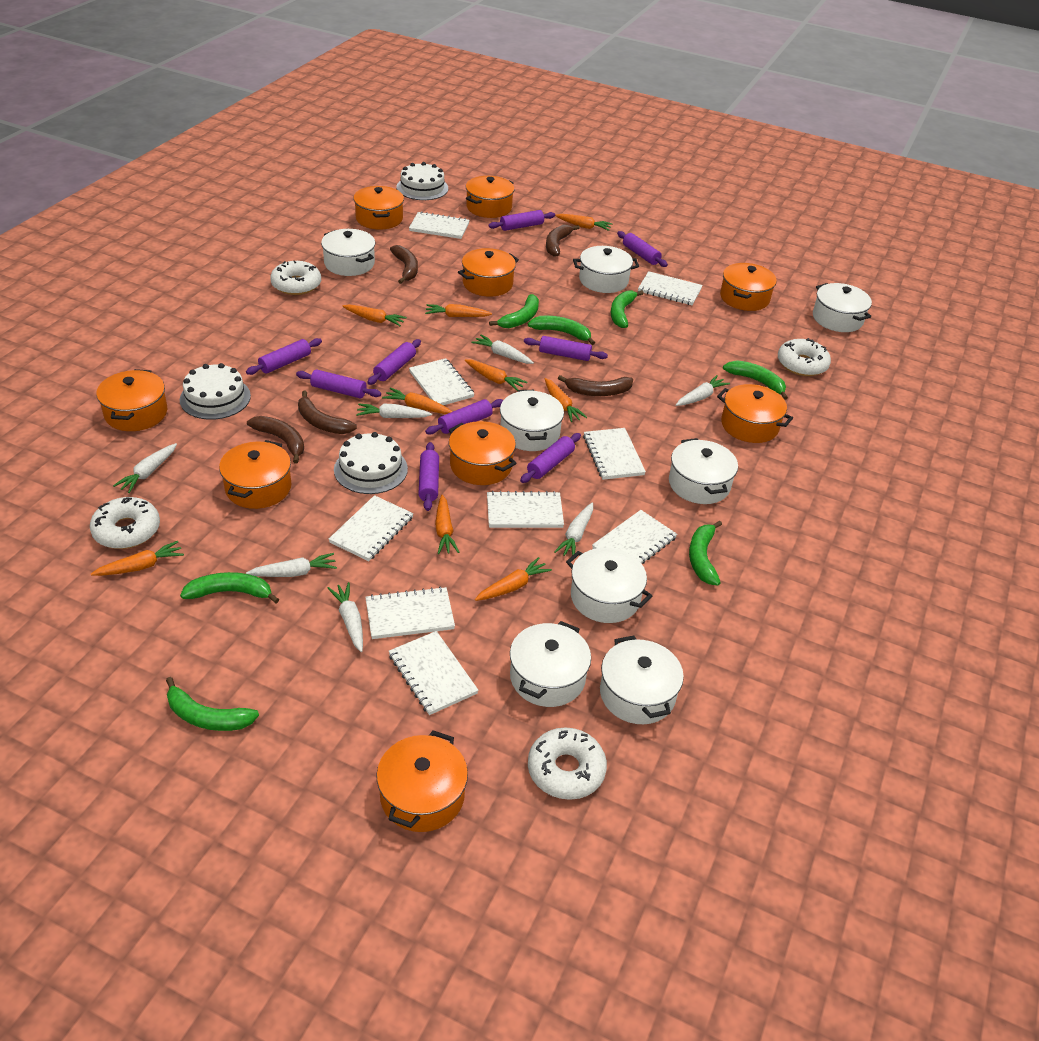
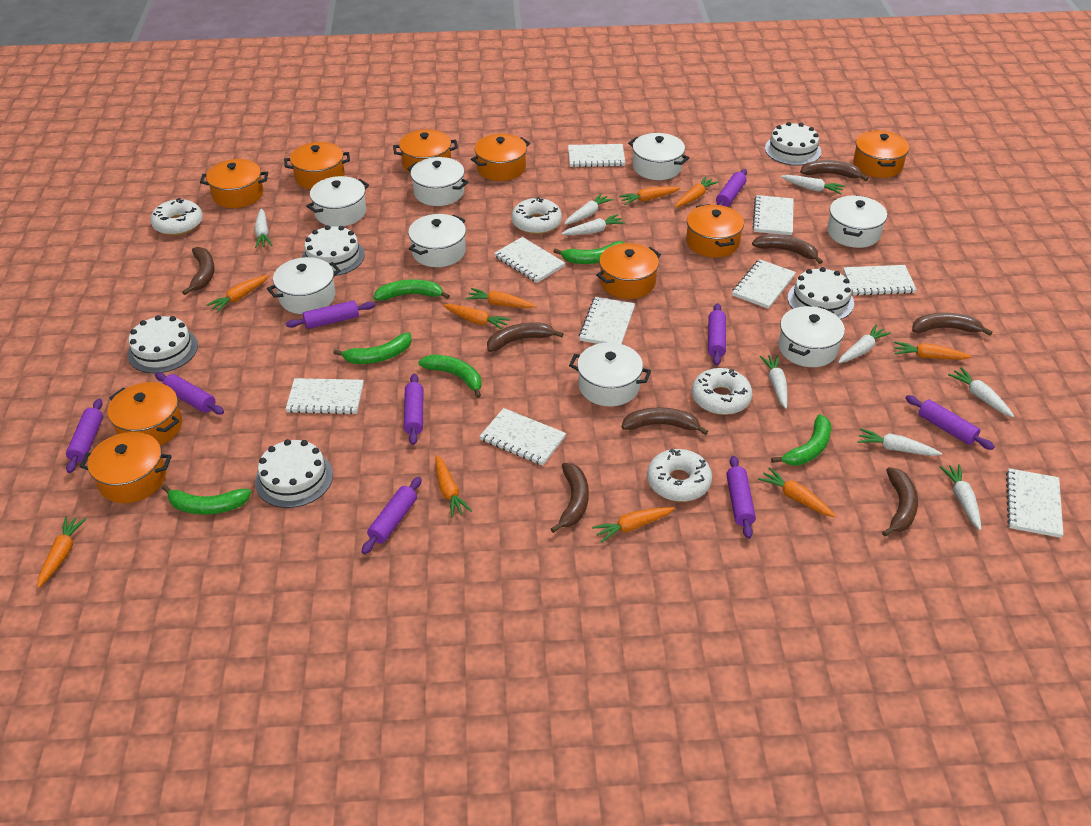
brown banana: 5 -> 8
green banana: 7 -> 6
orange carrot: 9 -> 10
white cake: 3 -> 5
white carrot: 7 -> 9

